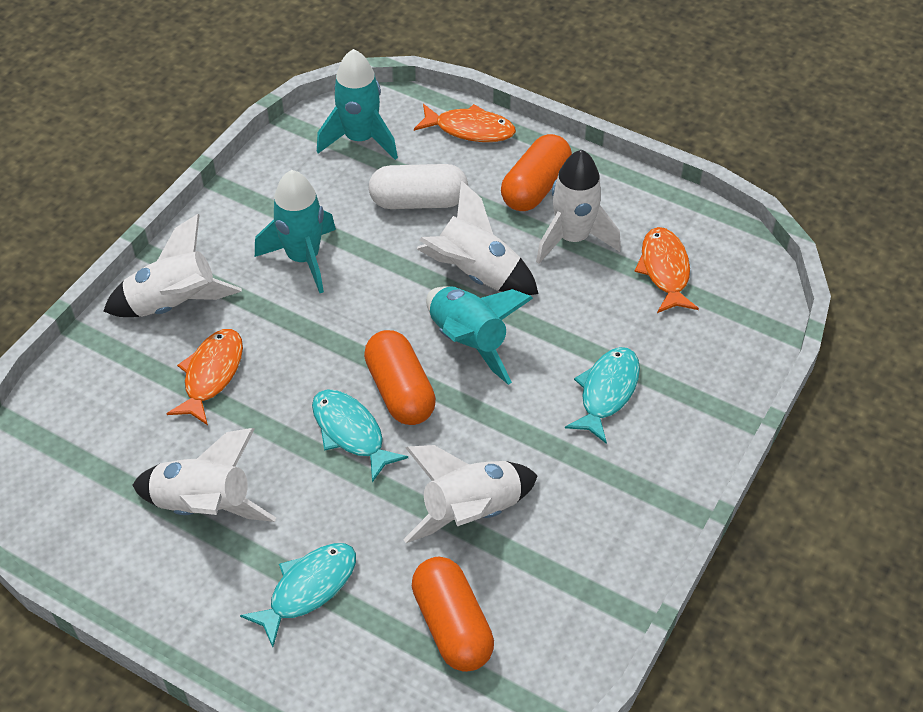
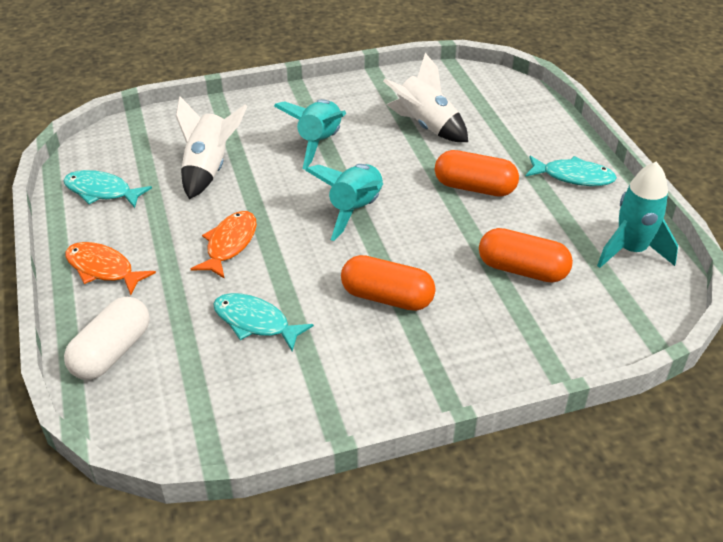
orange fish: 3 -> 2
white rocket: 5 -> 2

